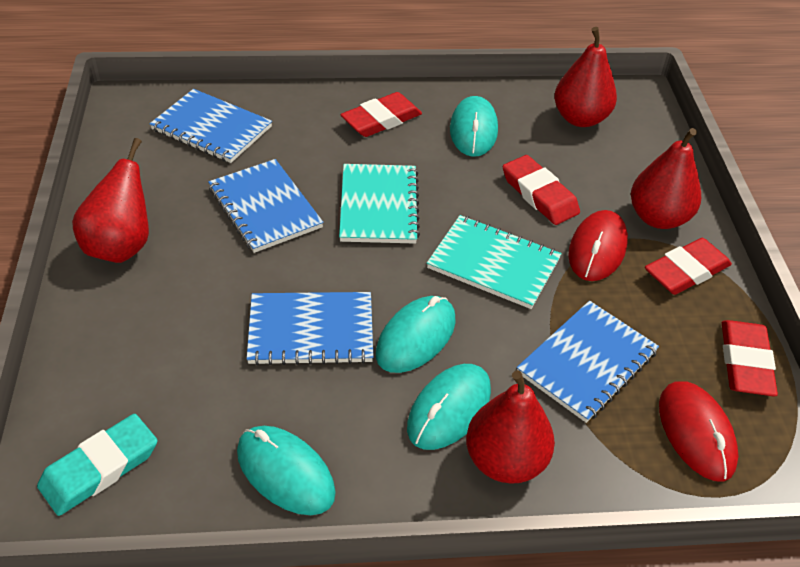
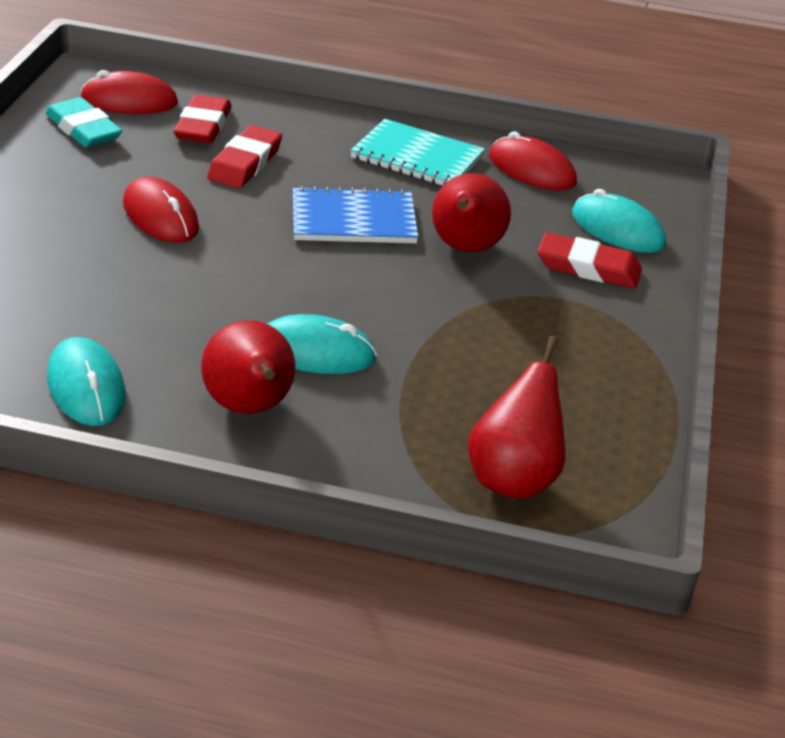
blue notebook: 4 -> 1
red eraser: 4 -> 3
red mouse: 2 -> 3
red pear: 4 -> 3
turquoise mouse: 4 -> 3
turquoise notebook: 2 -> 1

